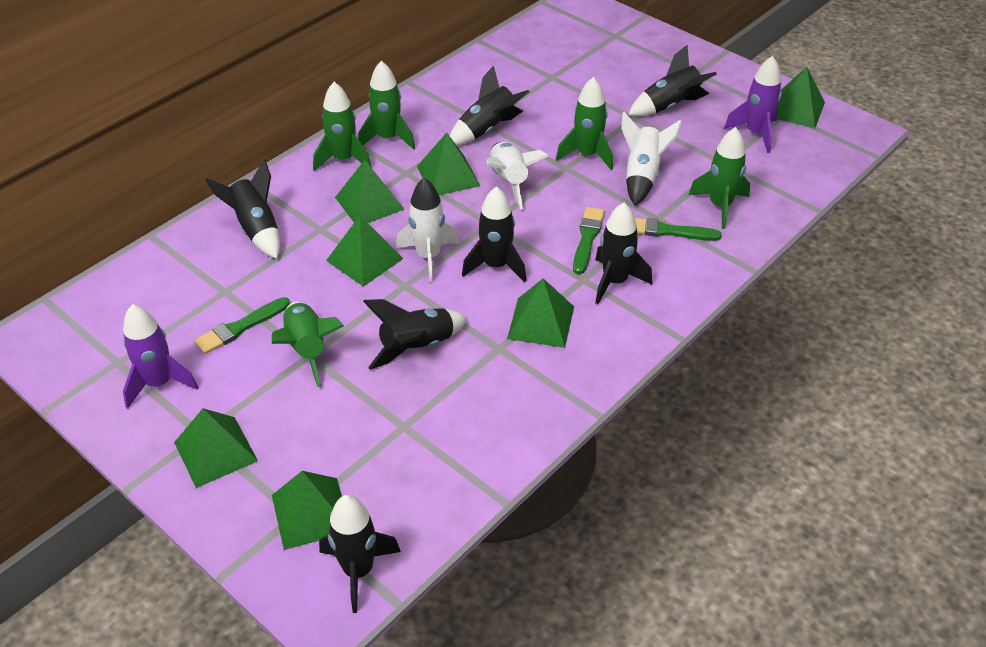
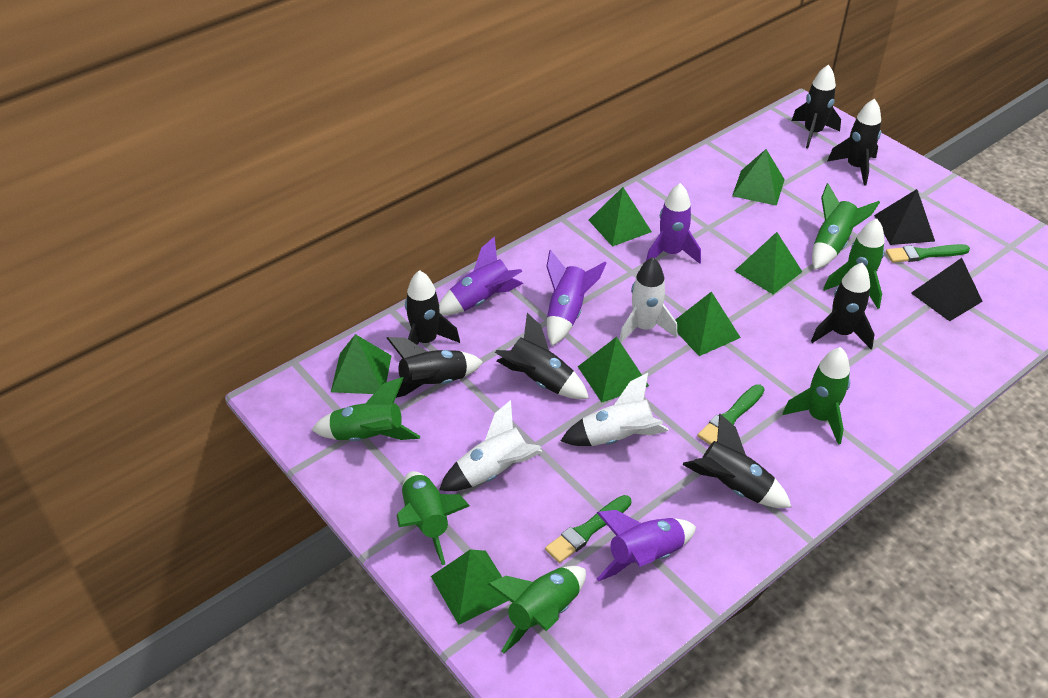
black pyramid: 0 -> 2
green rocket: 5 -> 6
purple rocket: 2 -> 4

